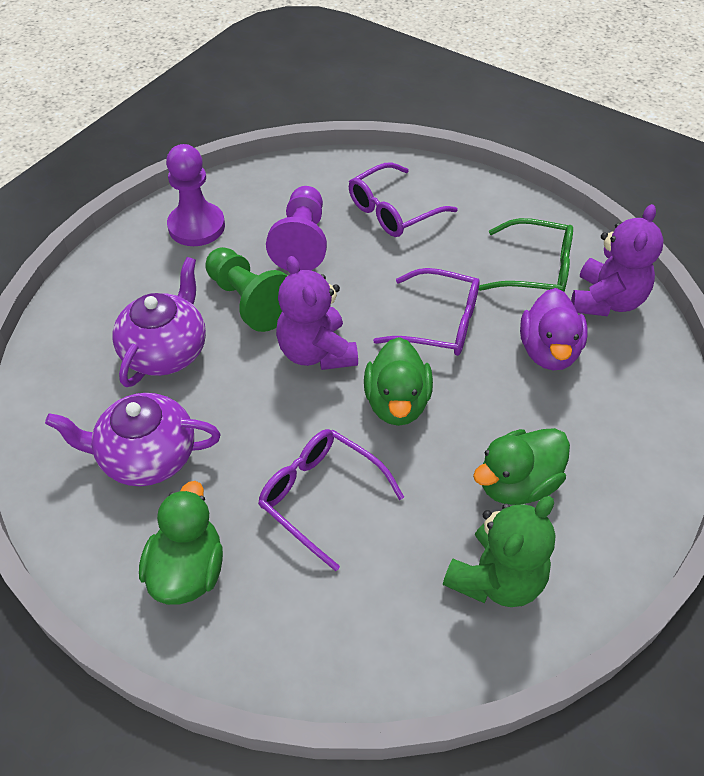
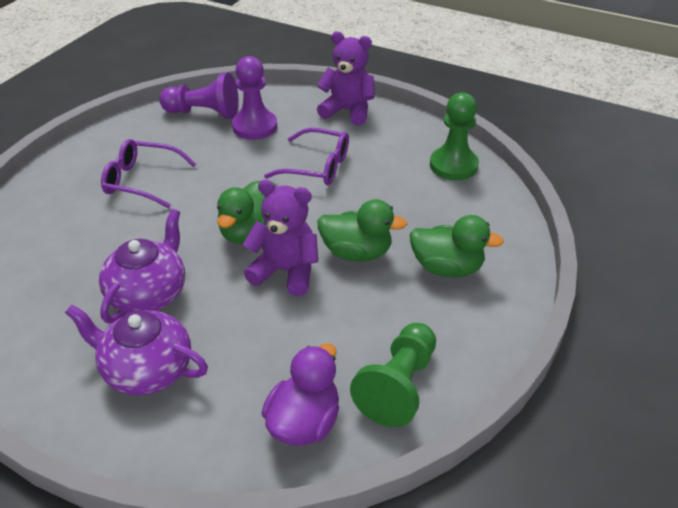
green glasses: 1 -> 0
green pawn: 1 -> 2
green teddy bear: 1 -> 0
purple glasses: 3 -> 2

